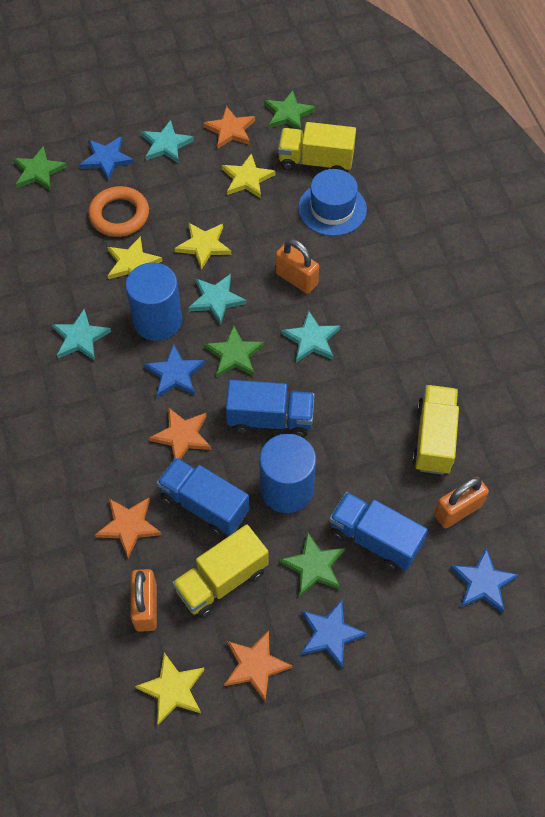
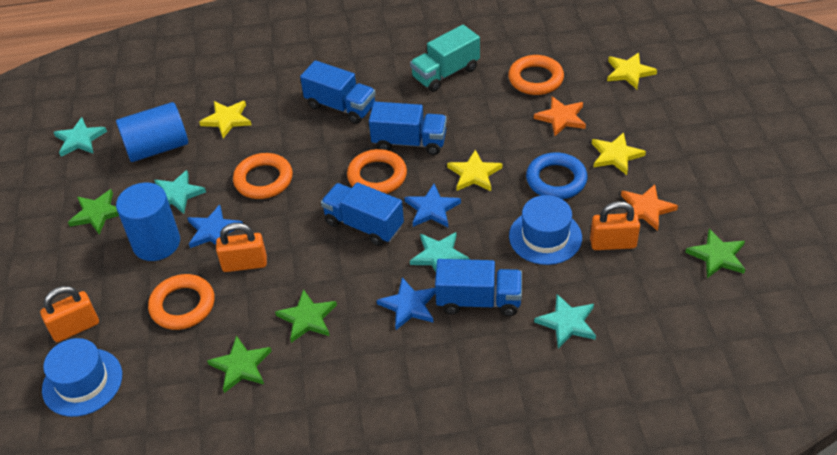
blue hat: 1 -> 2
blue ring: 0 -> 1
blue star: 4 -> 3
blue truck: 3 -> 4
orange ring: 1 -> 4
orange star: 4 -> 2
turquoise truck: 0 -> 1
yellow truck: 3 -> 0

